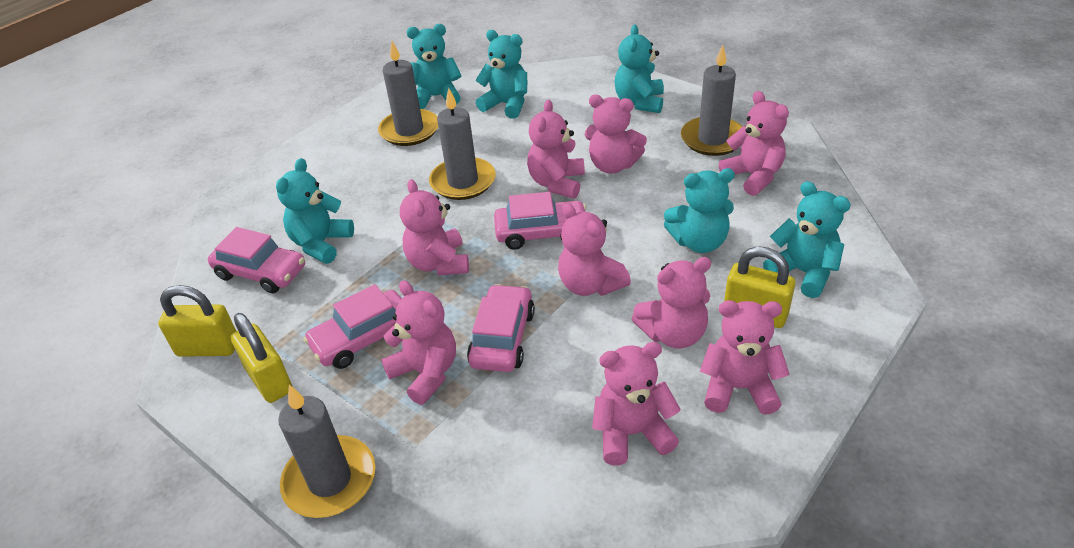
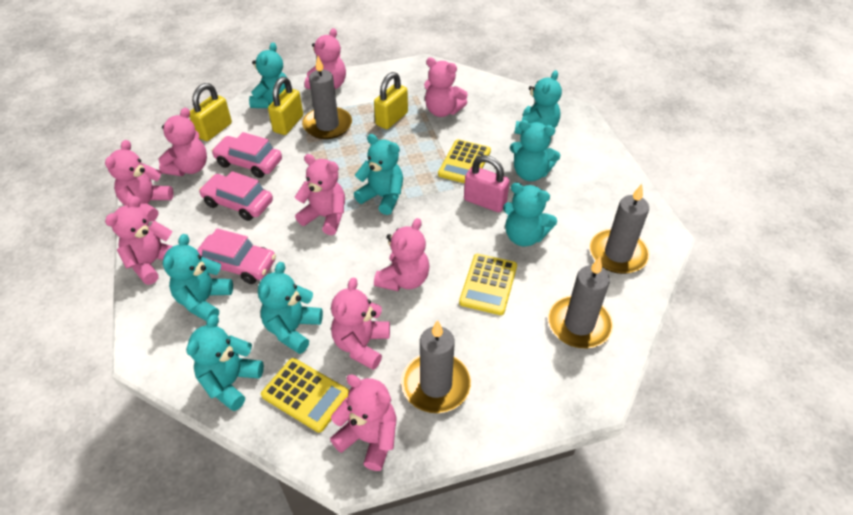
pink car: 4 -> 3
pink padlock: 0 -> 1
turquoise teddy bear: 6 -> 8
yellow calculator: 0 -> 3

